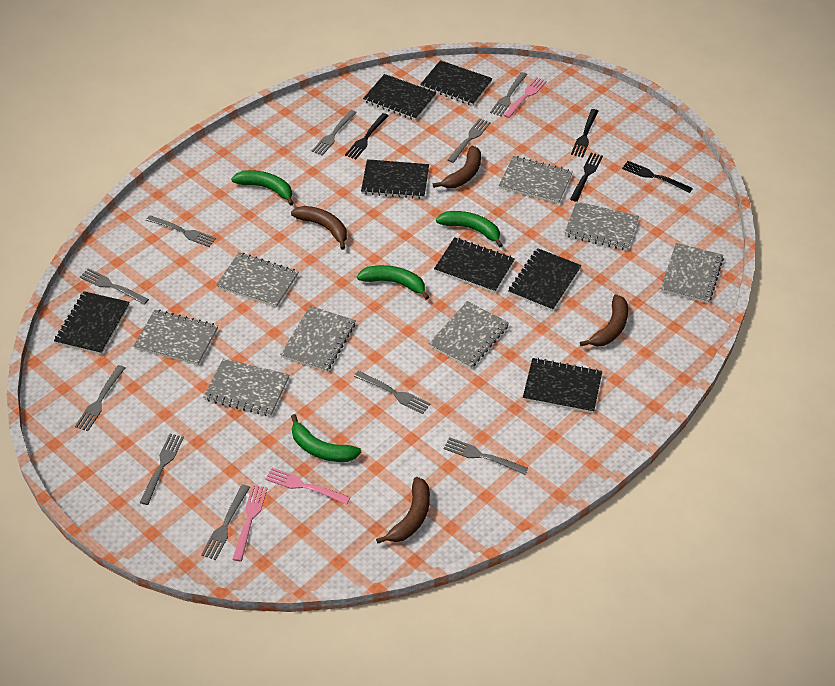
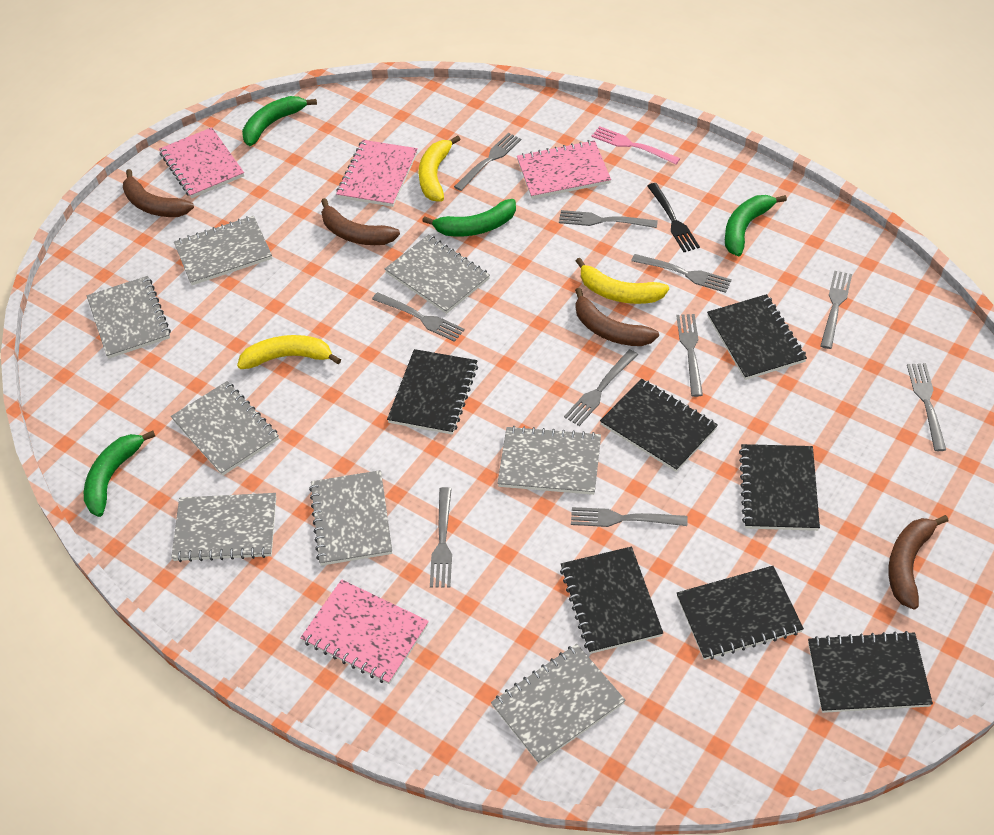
black fork: 4 -> 1
pink fork: 3 -> 1
pink notebook: 0 -> 4
yellow banana: 0 -> 3

